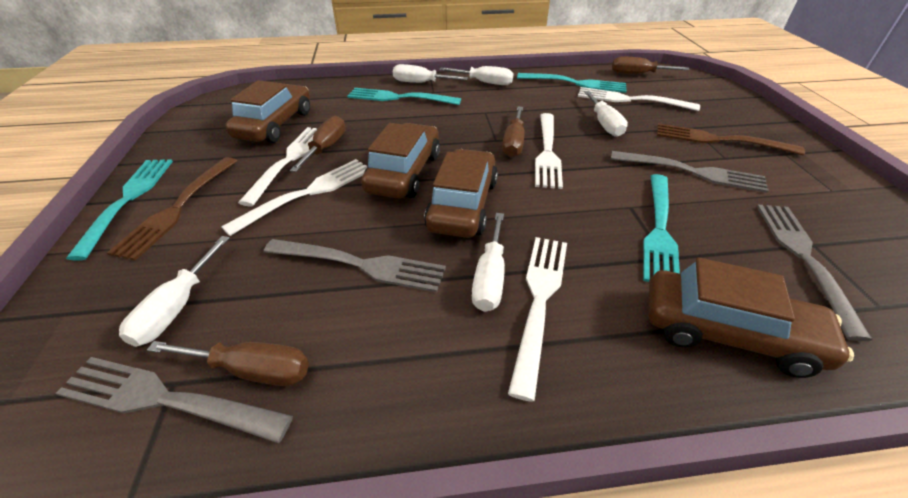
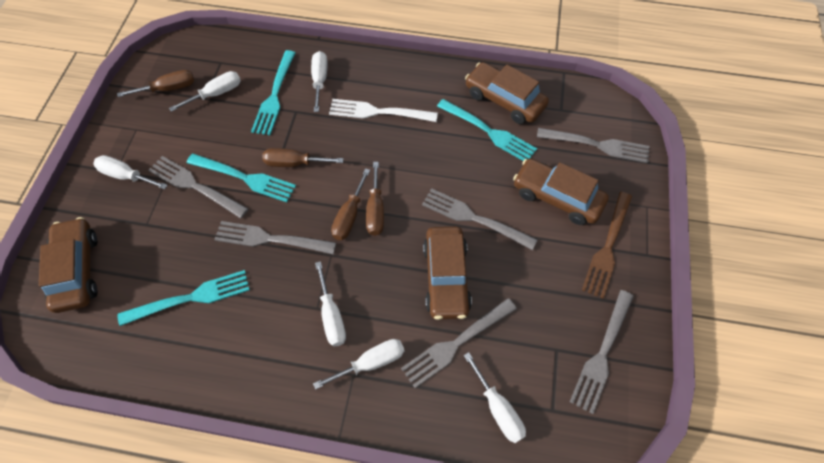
brown fork: 2 -> 1
grey fork: 4 -> 6
white fork: 5 -> 1
white screwdriver: 5 -> 6

